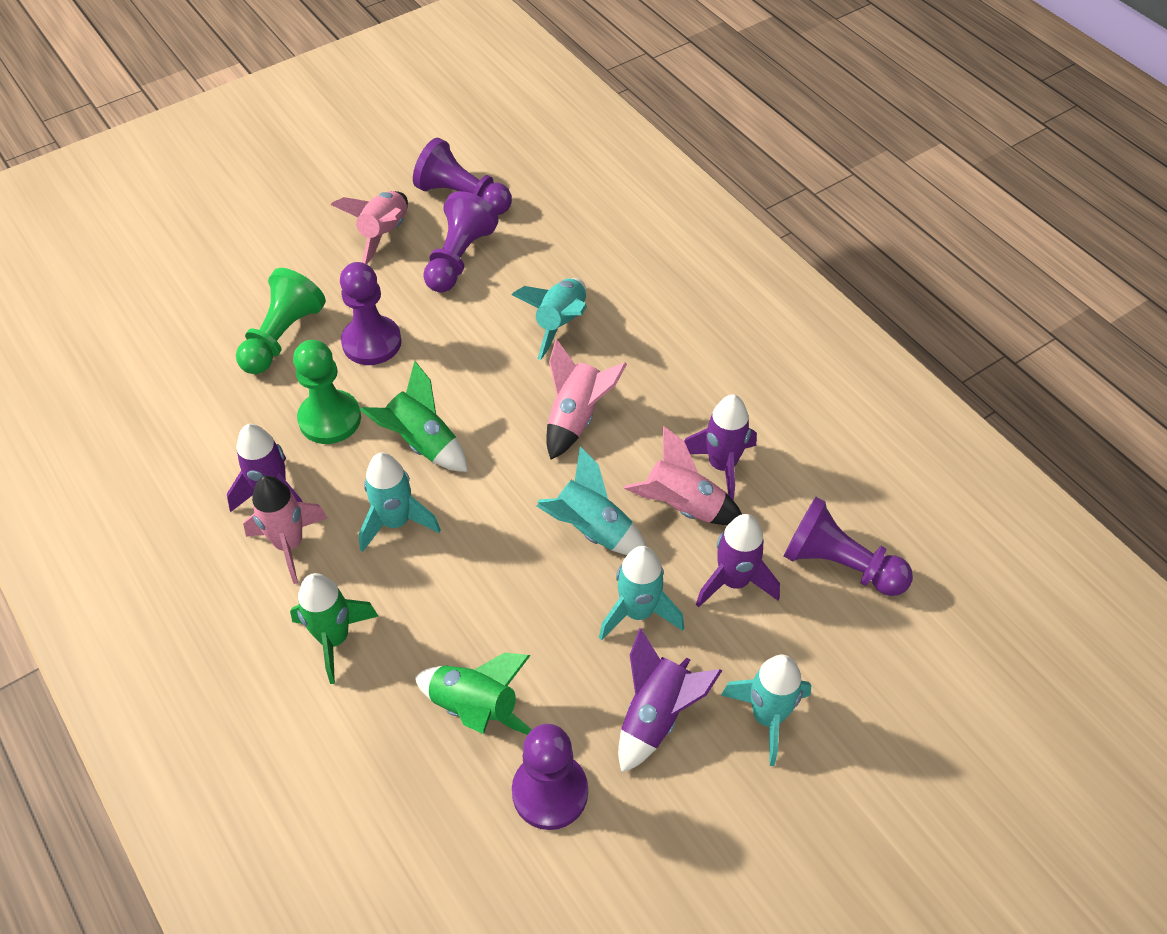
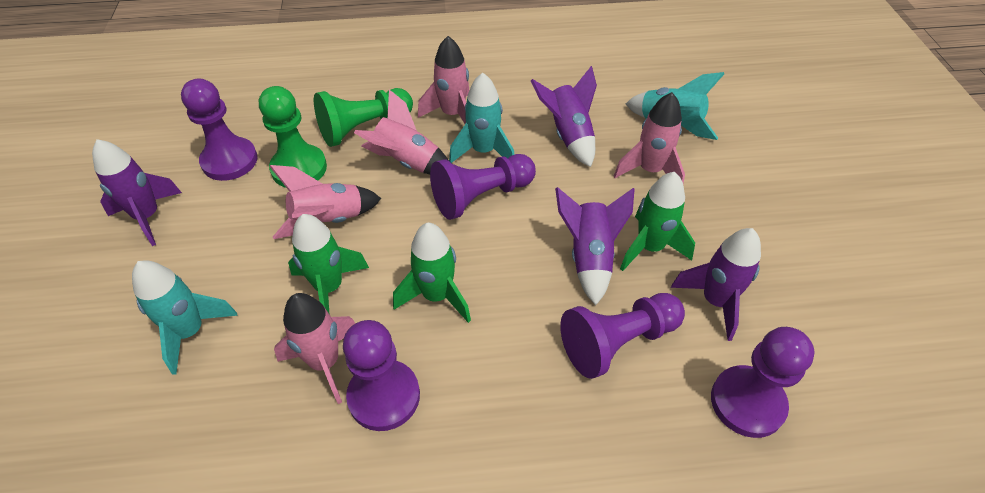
pink rocket: 4 -> 5
turquoise rocket: 5 -> 3

